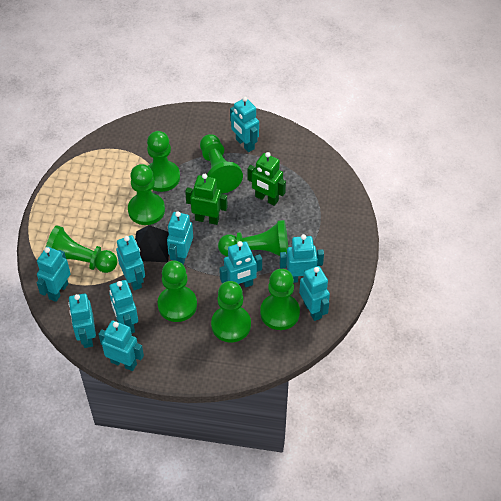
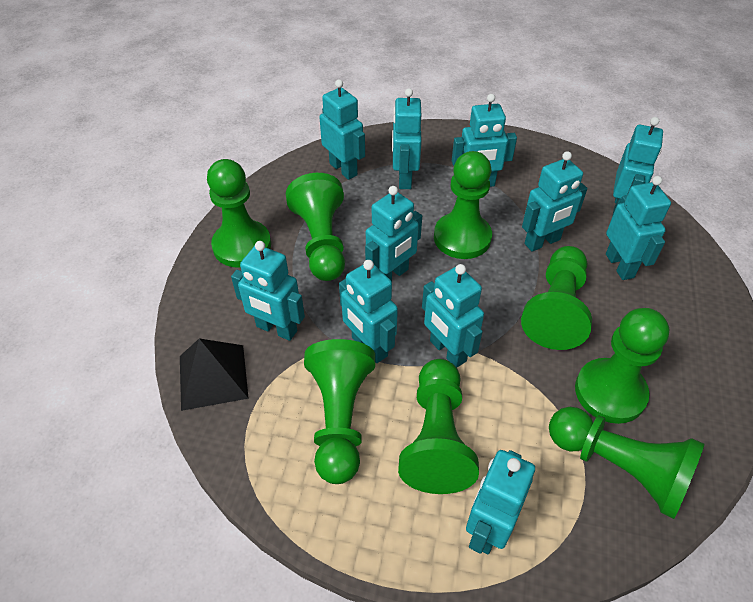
green robot: 2 -> 0
turquoise robot: 10 -> 11

